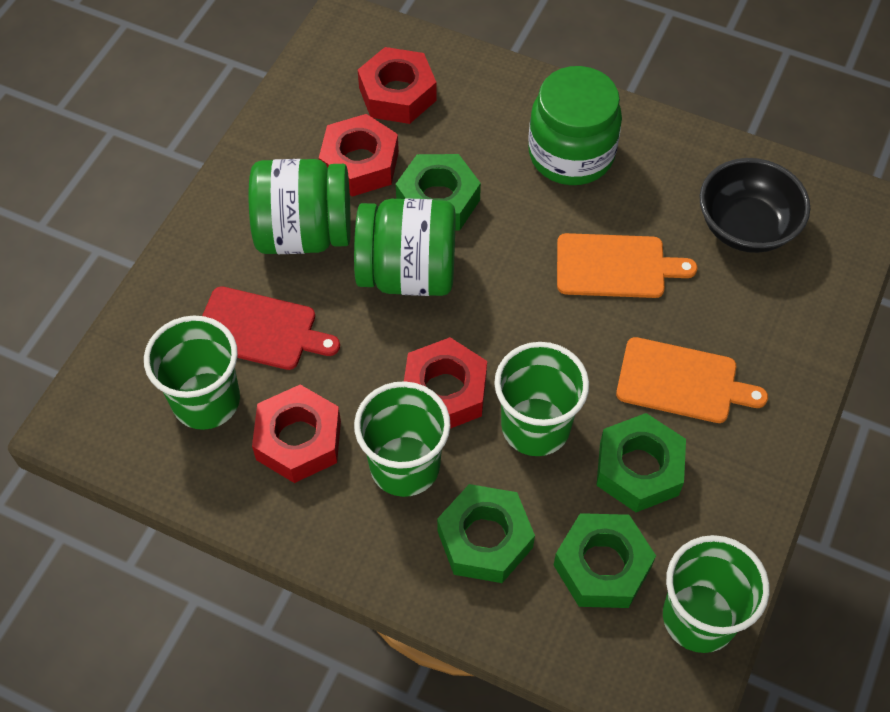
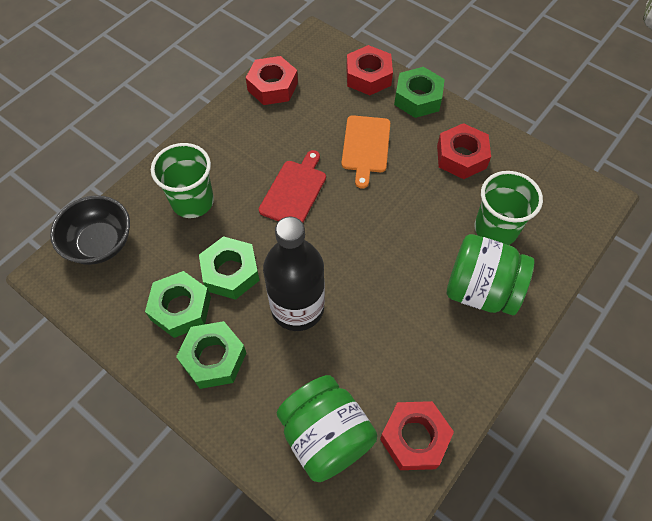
black bottle: 0 -> 1
green cup: 4 -> 2
green jar: 3 -> 2
orange cutting board: 2 -> 1

